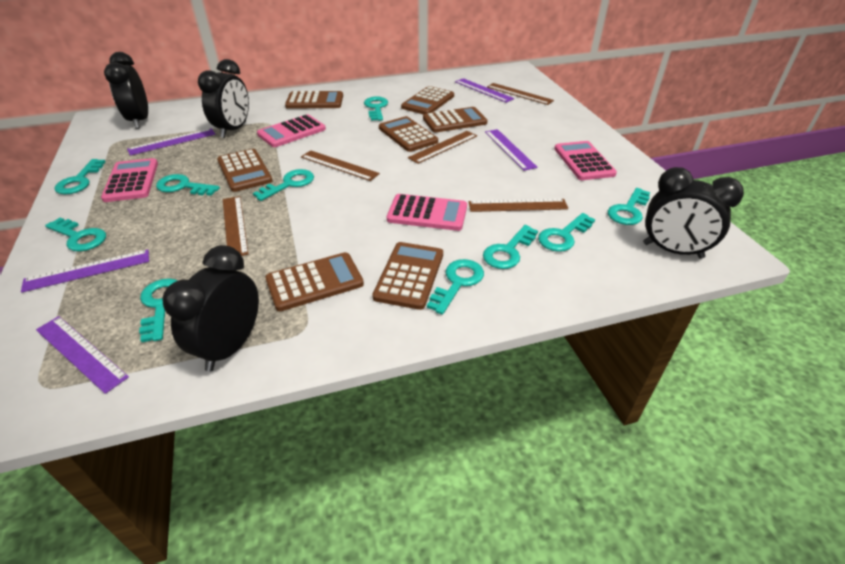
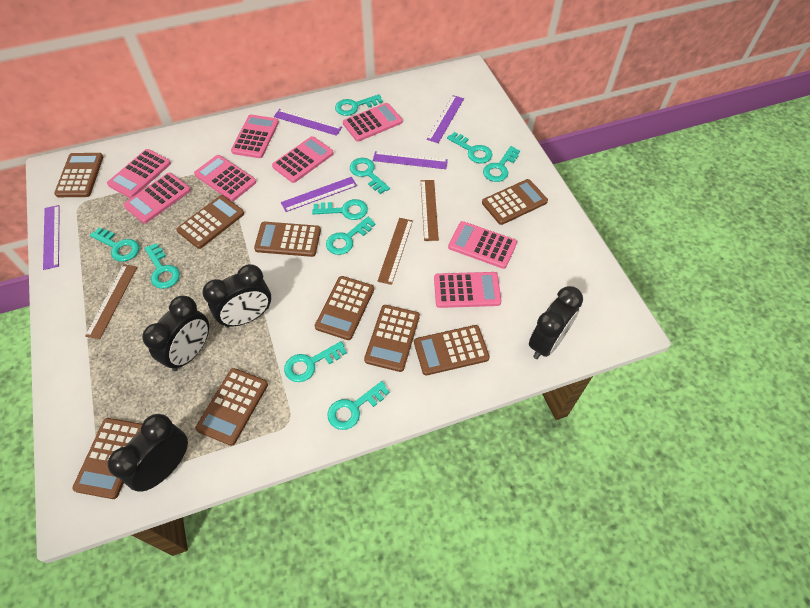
brown calculator: 7 -> 9
brown ruler: 5 -> 3
pink calculator: 4 -> 8

